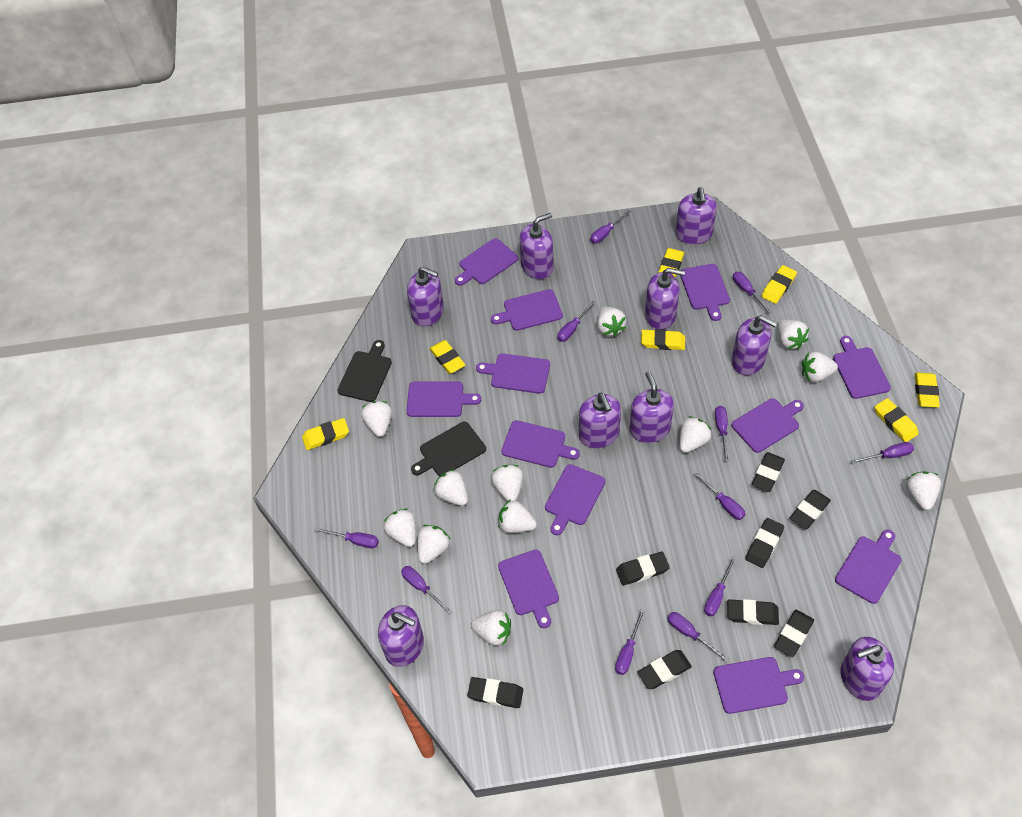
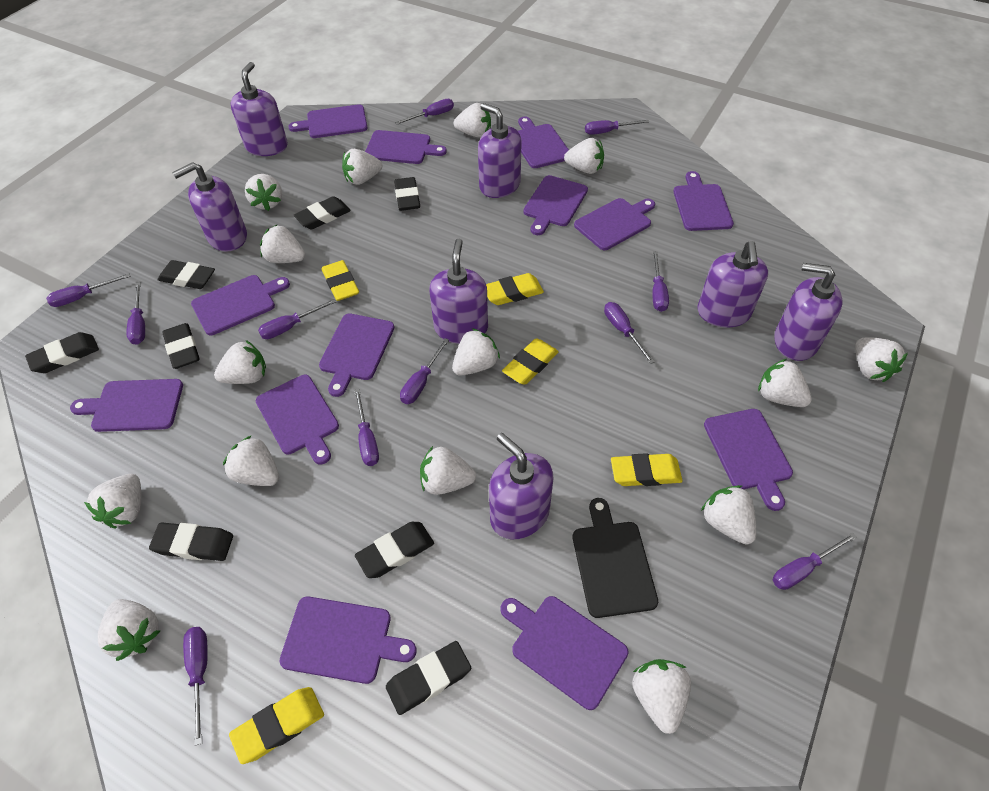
black cutting board: 2 -> 1
purple cutting board: 12 -> 13
purple soap dispenser: 9 -> 7
white strawberry: 12 -> 15
yellow eraser: 7 -> 5

